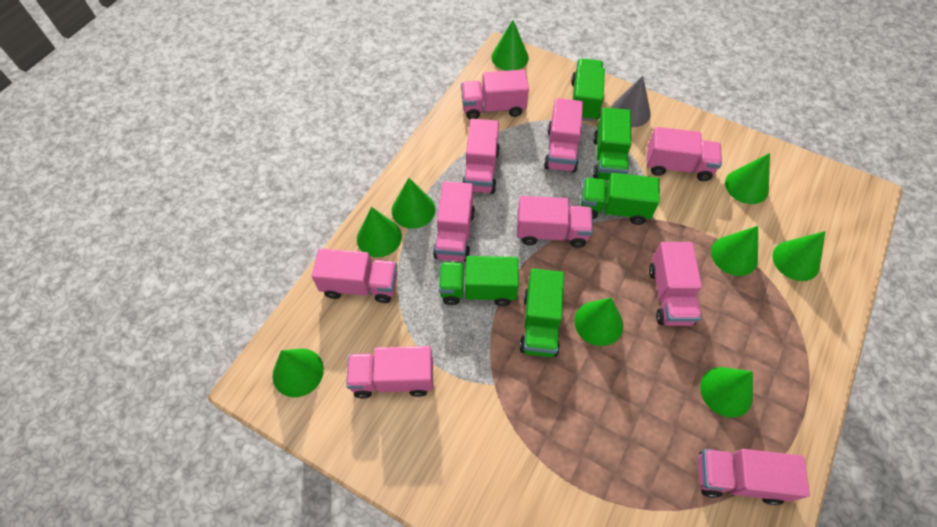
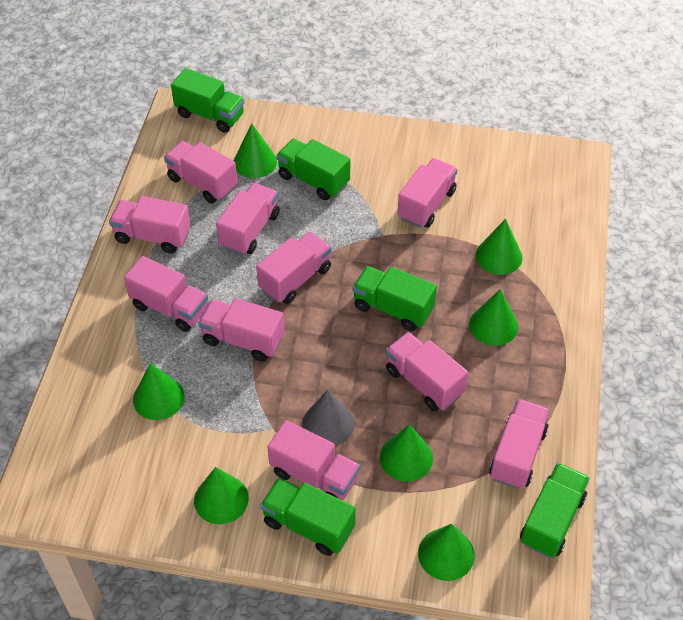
green cone: 9 -> 7

